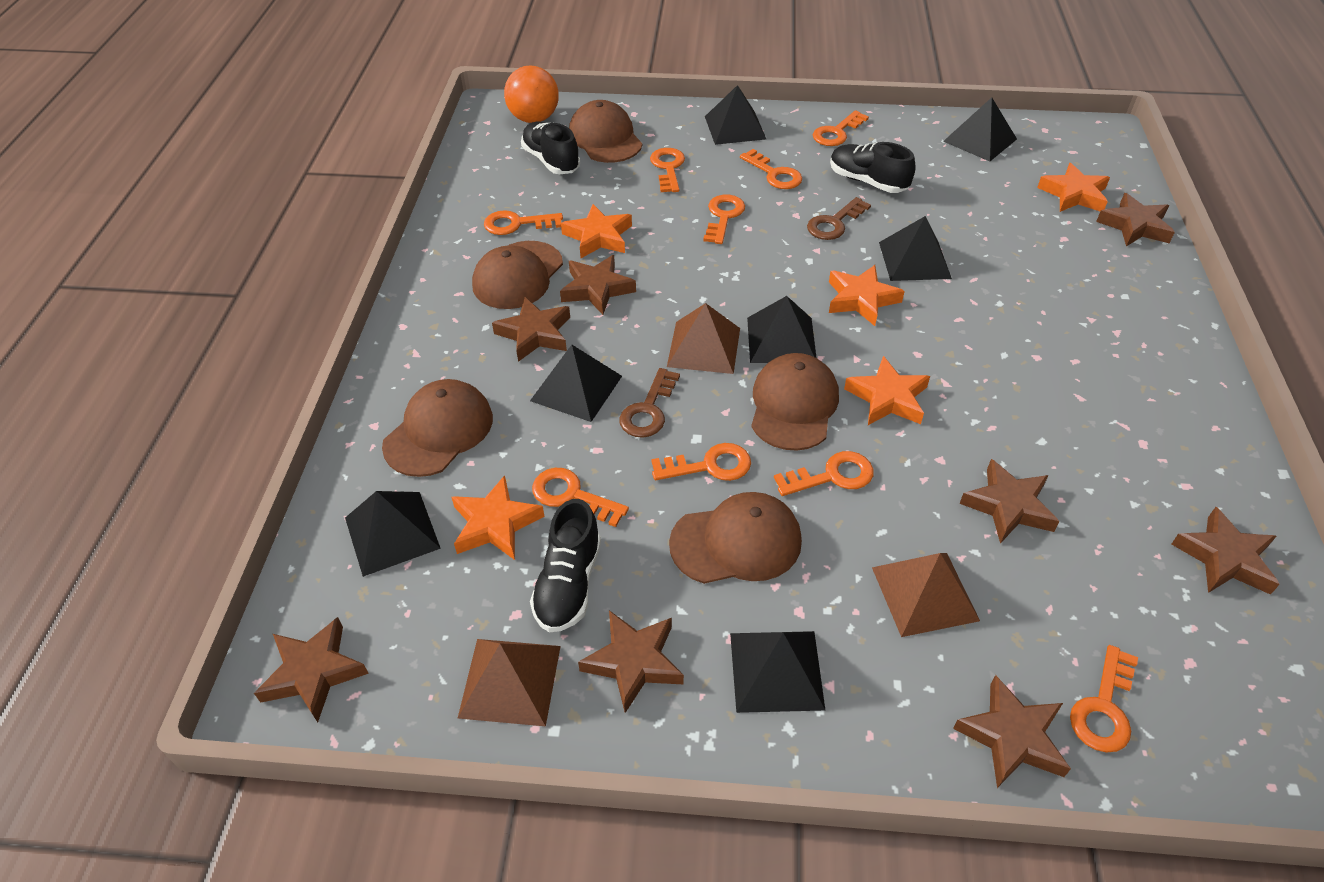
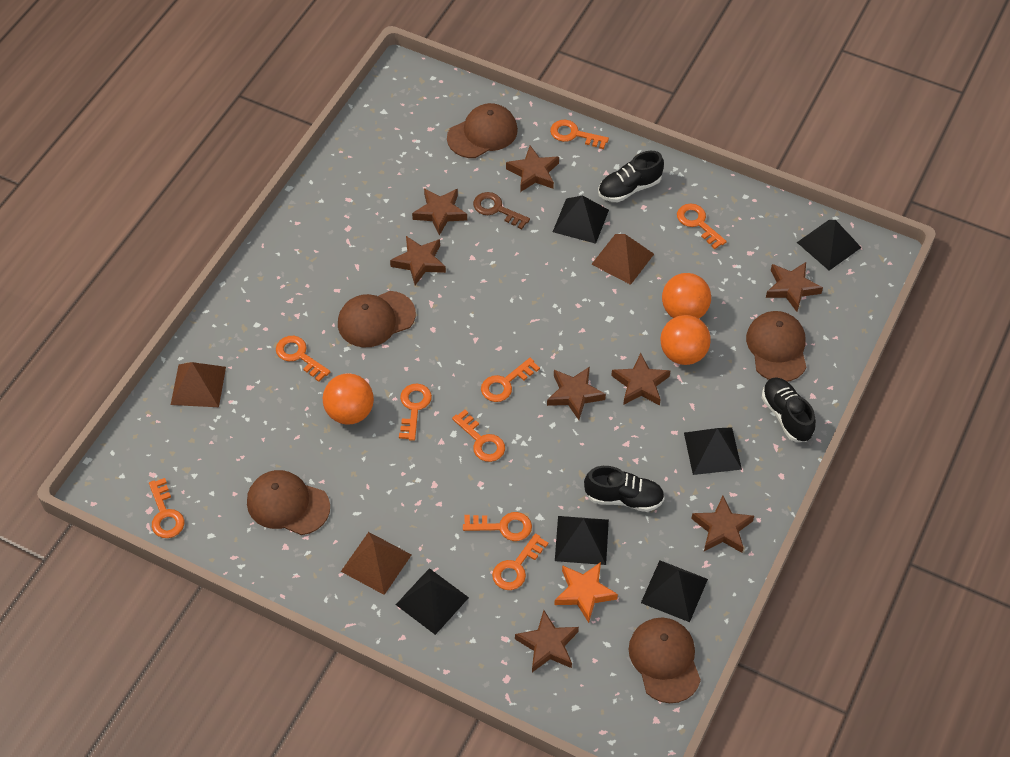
black pyramid: 7 -> 6
brown key: 2 -> 1
orange ball: 1 -> 3
orange star: 5 -> 1

